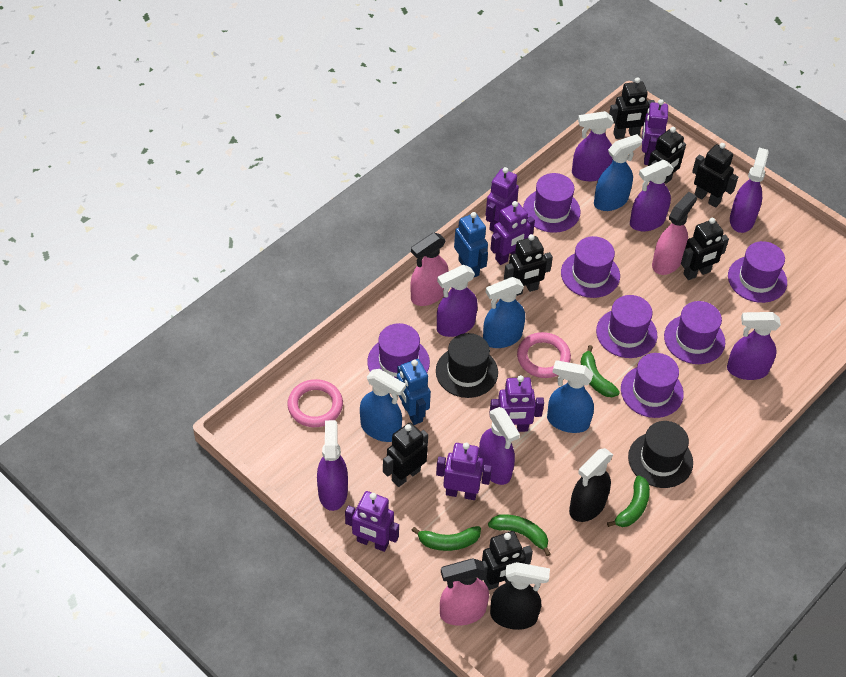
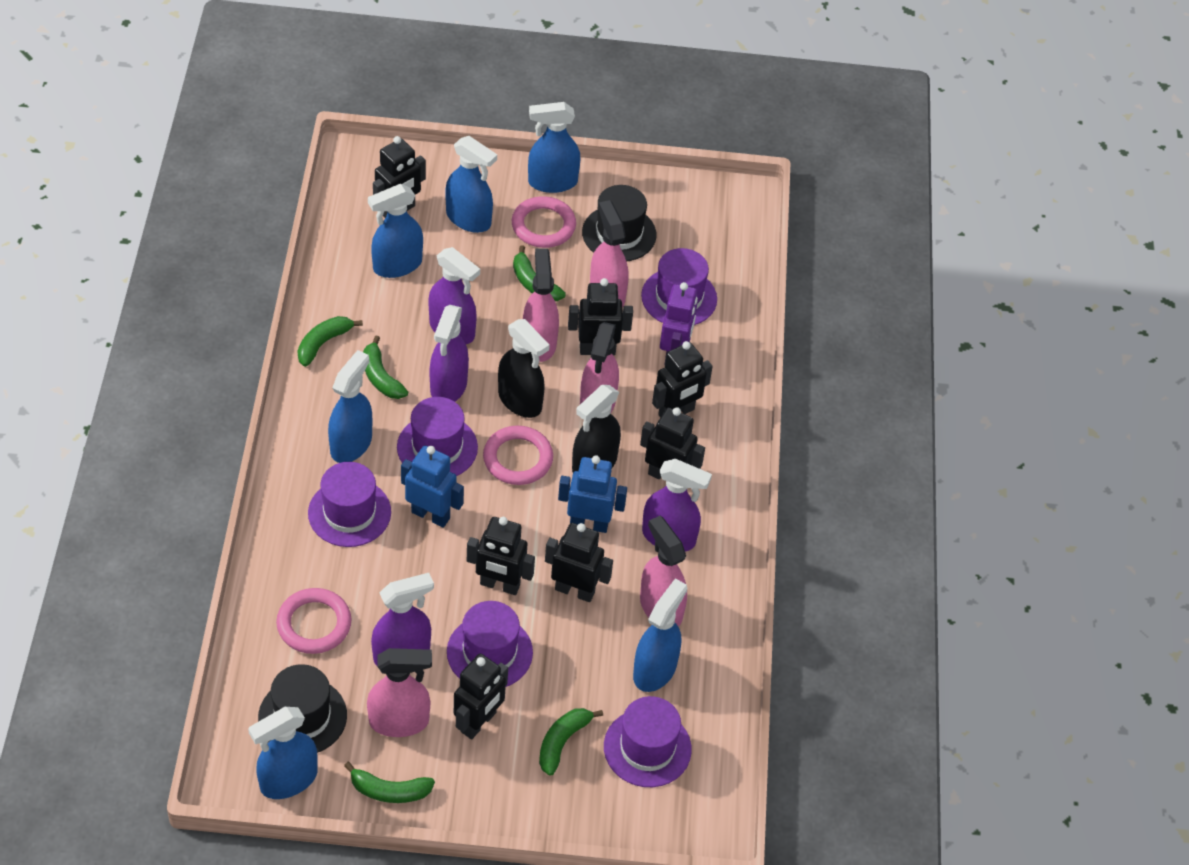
blue spray bottle: 4 -> 6
green banana: 4 -> 5
pink ring: 2 -> 3
pink spray bottle: 3 -> 5
purple hat: 7 -> 5
purple robot: 6 -> 1
purple spray bottle: 7 -> 4

